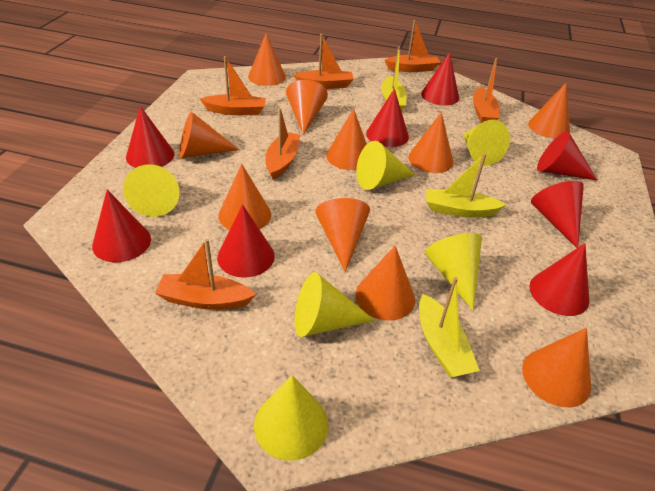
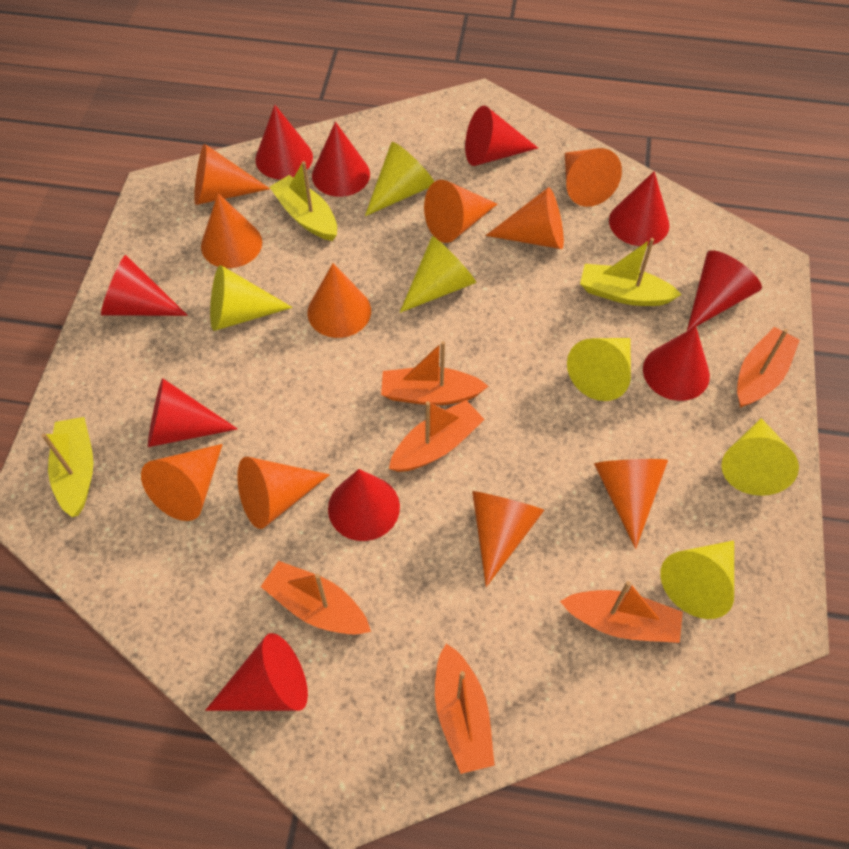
red cone: 8 -> 10

